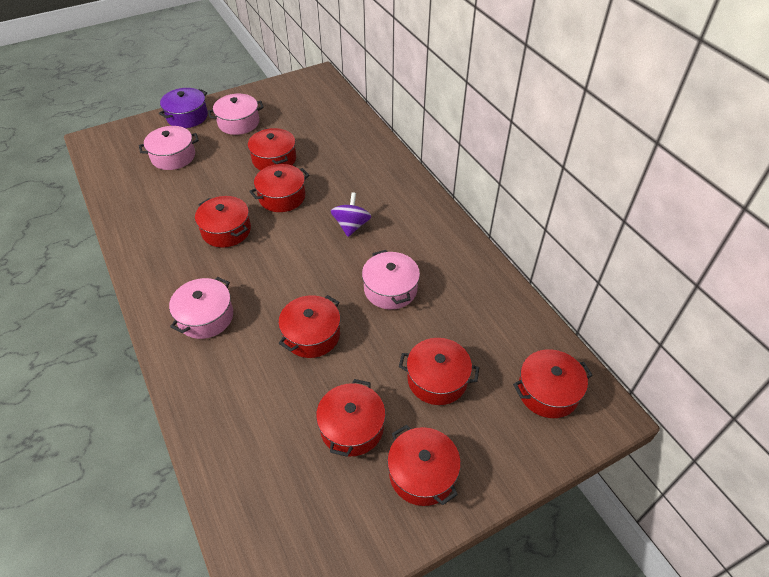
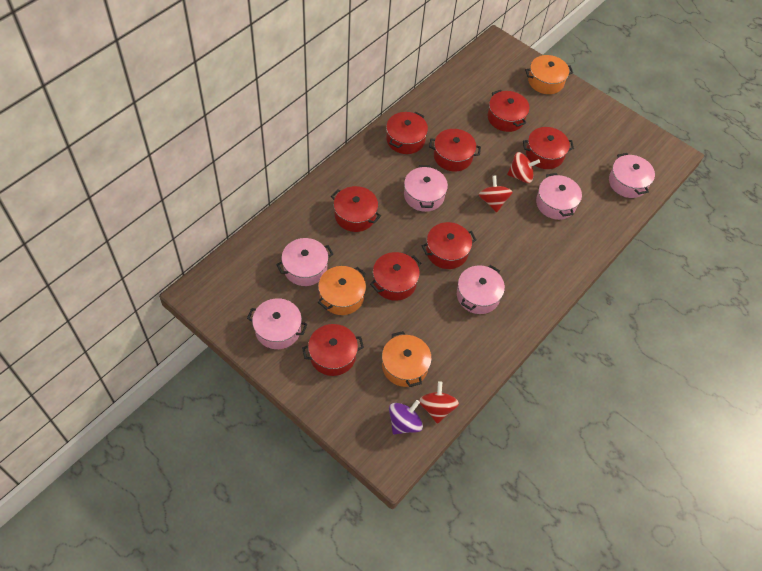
orange pot: 0 -> 3
pink pot: 4 -> 6
purple pot: 1 -> 0
red spinning top: 0 -> 3

